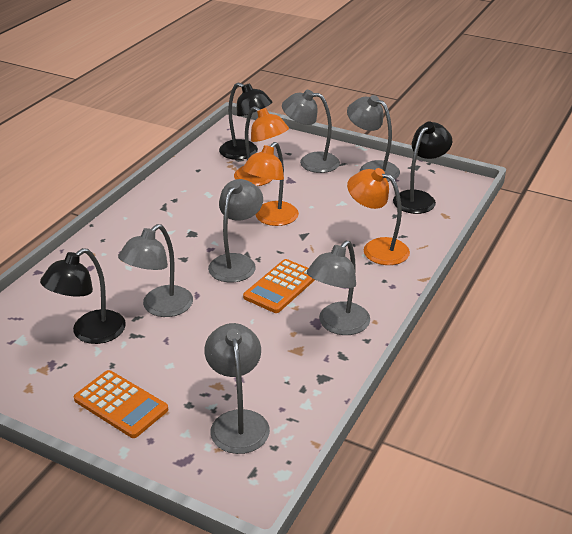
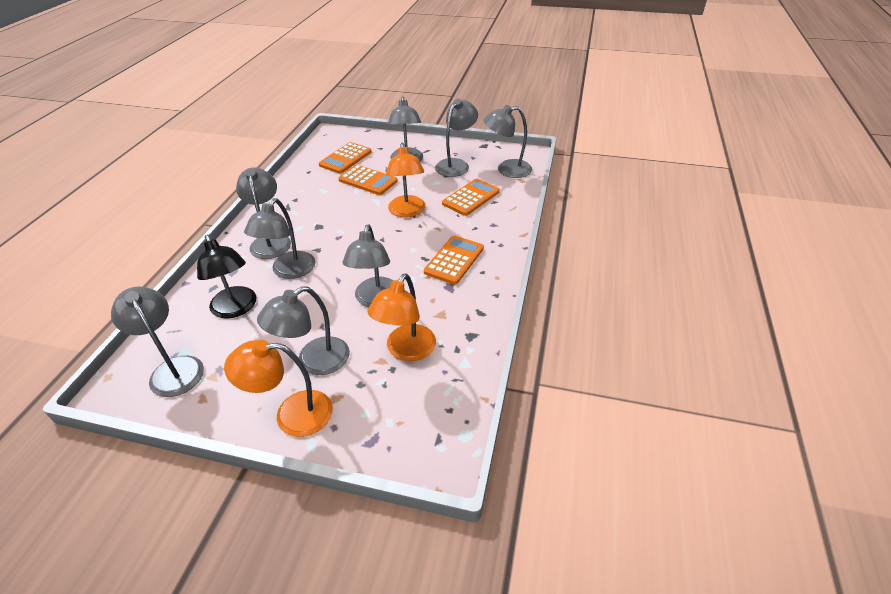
black lamp: 3 -> 1
grey lamp: 6 -> 8
orange calculator: 2 -> 4

